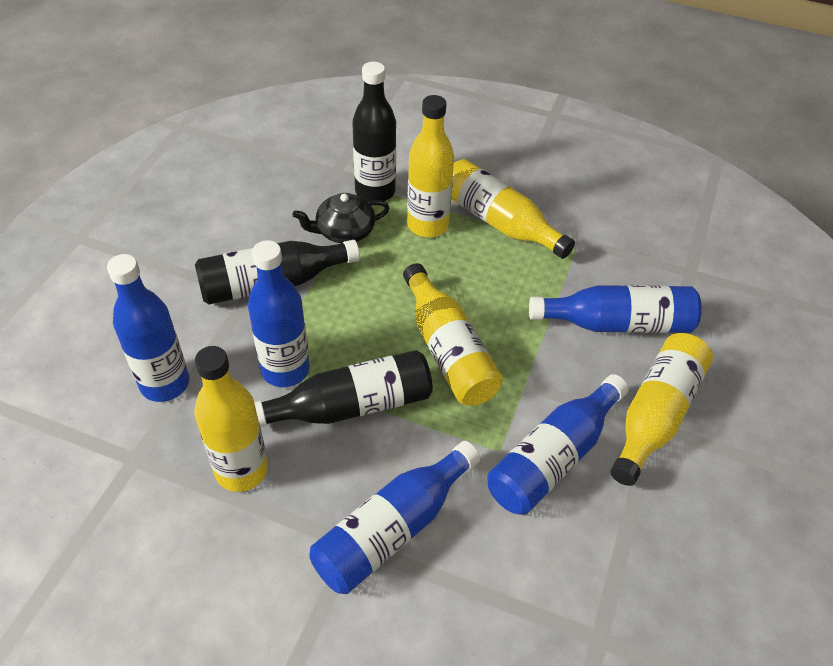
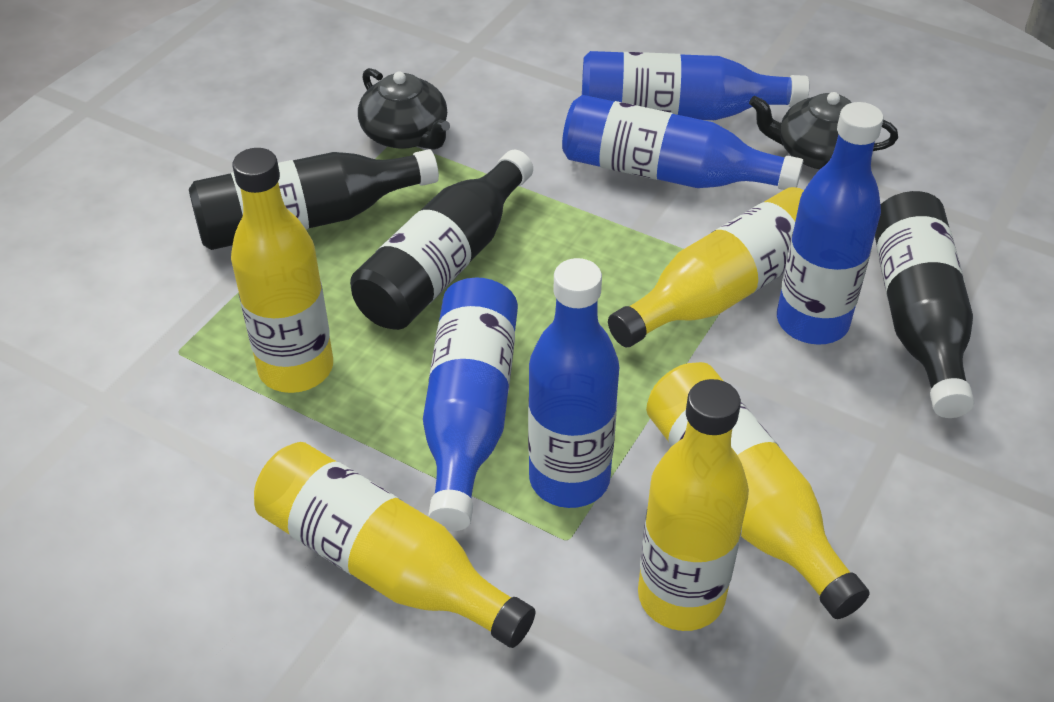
black teapot: 1 -> 2

